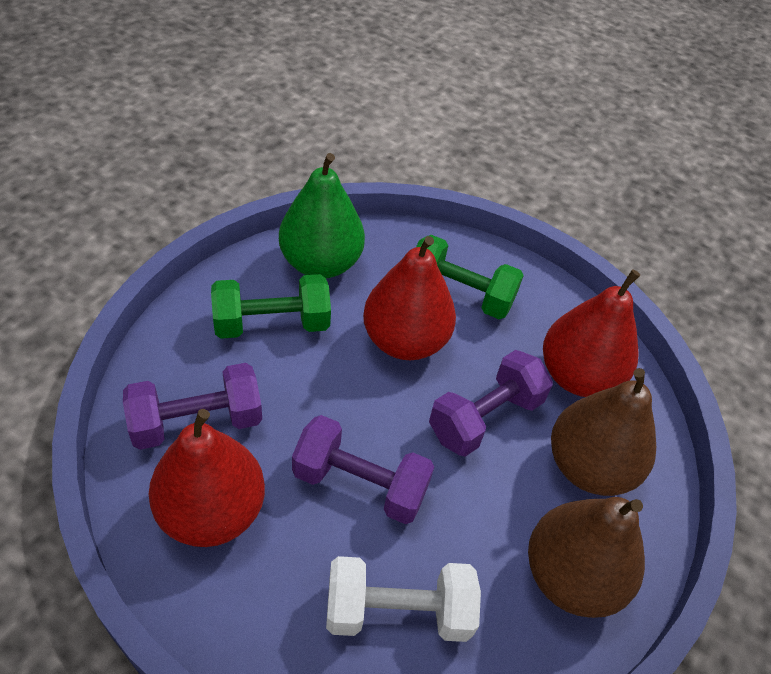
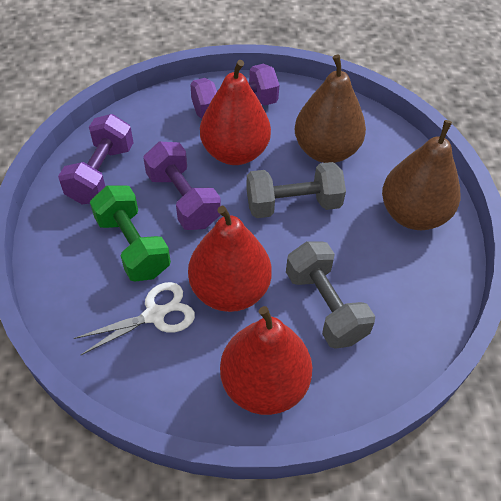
green dumbbell: 2 -> 1
green pear: 1 -> 0
grey dumbbell: 0 -> 2
white dumbbell: 1 -> 0
white scissors: 0 -> 1

